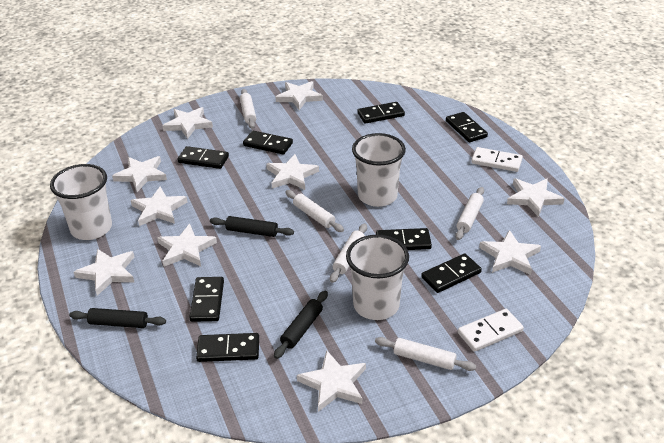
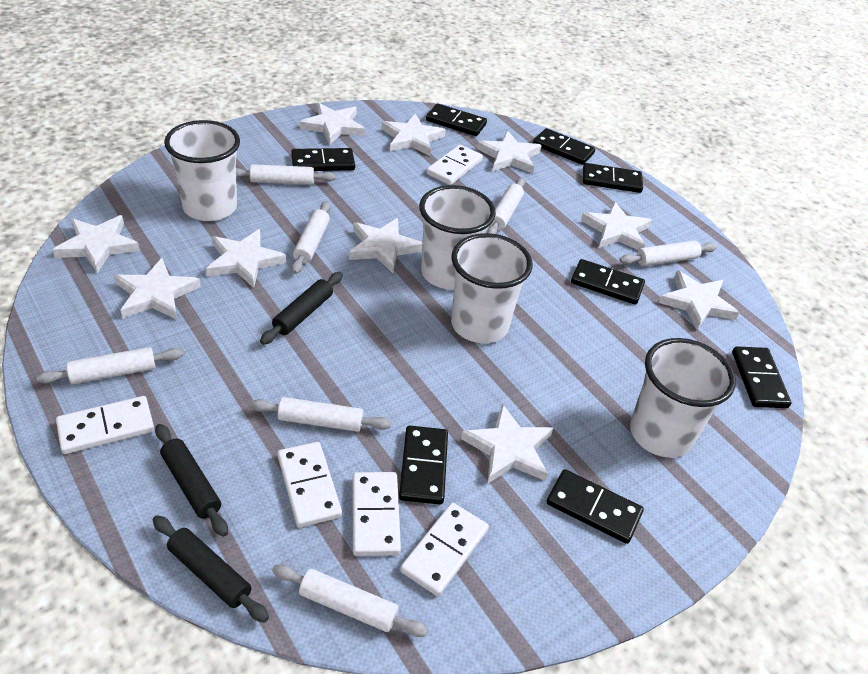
white cup: 3 -> 4
white domino: 2 -> 5
white rolling pin: 5 -> 7

